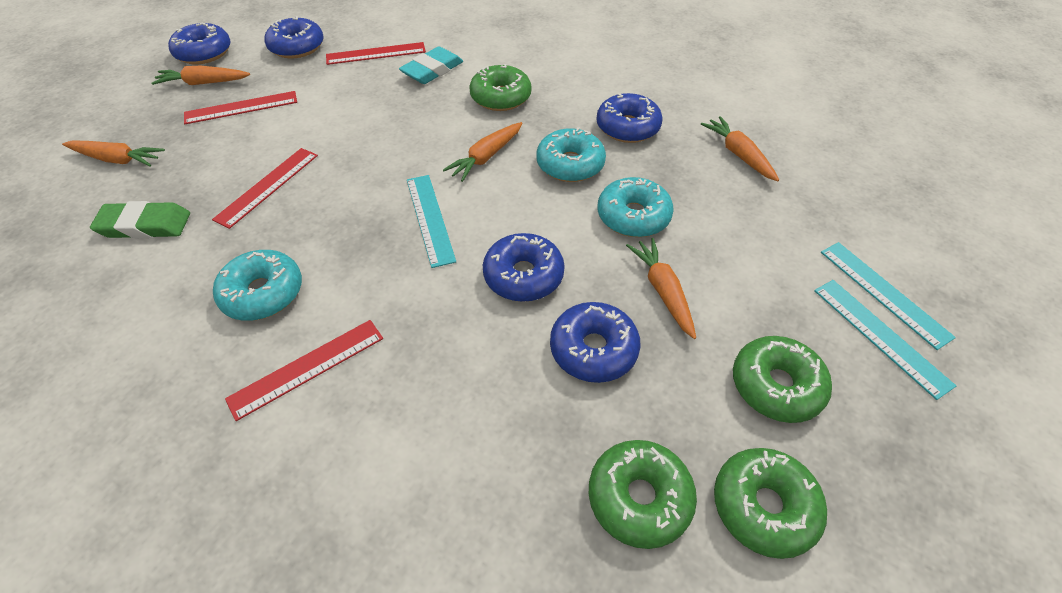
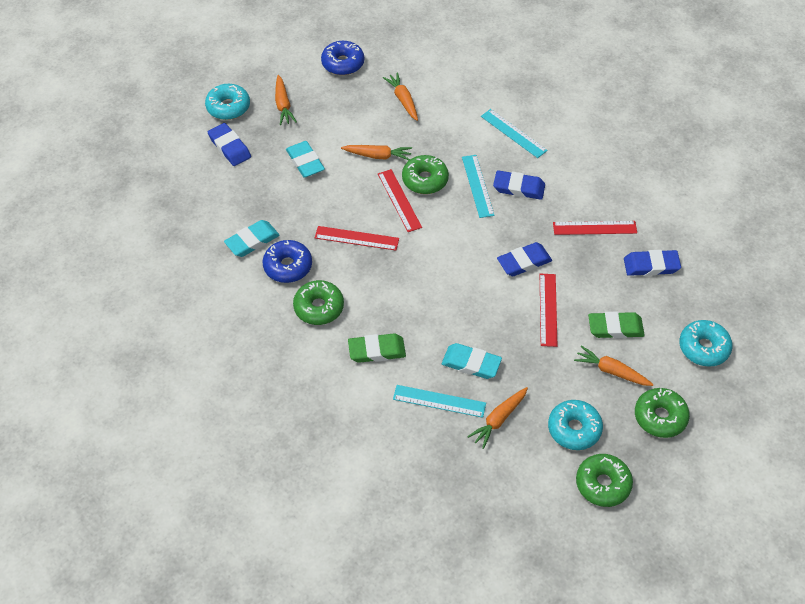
blue donut: 5 -> 2
blue eraser: 0 -> 4
green eraser: 1 -> 2
turquoise eraser: 1 -> 3

